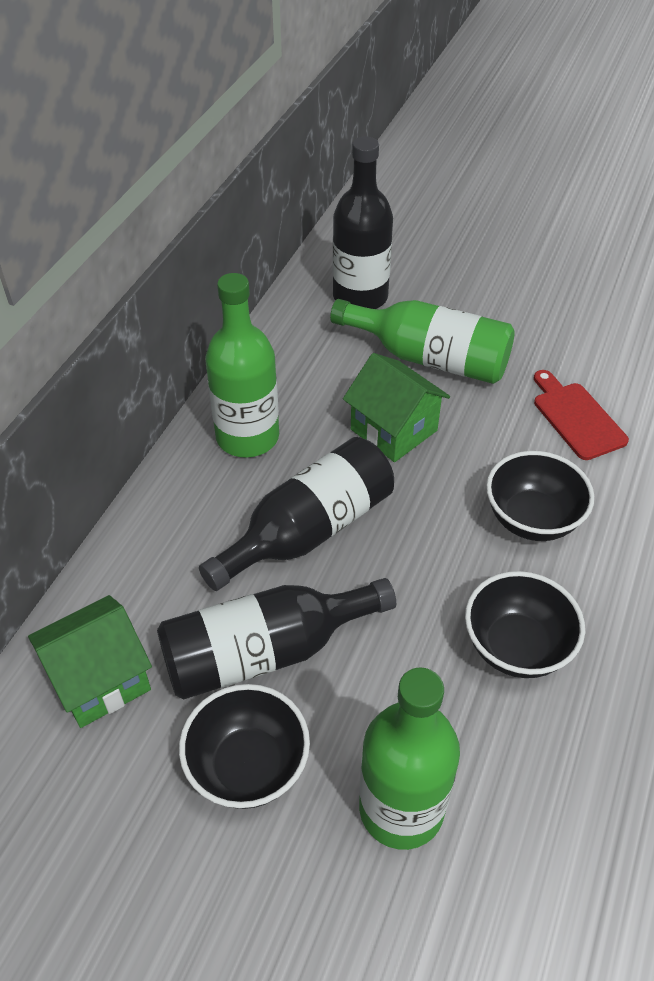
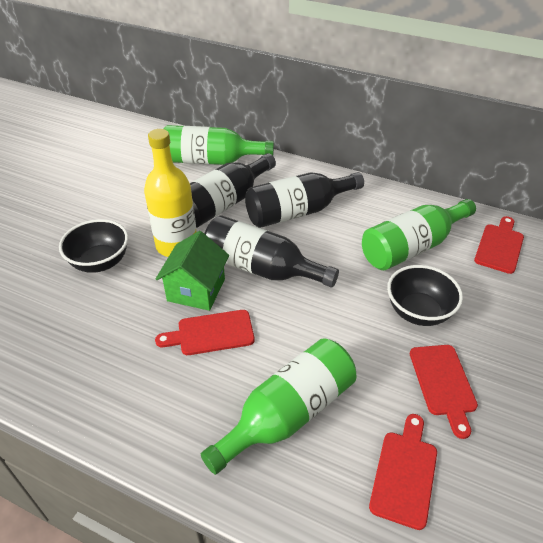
black bowl: 3 -> 2
green house: 2 -> 1
red cutting board: 1 -> 4
yellow bottle: 0 -> 1

